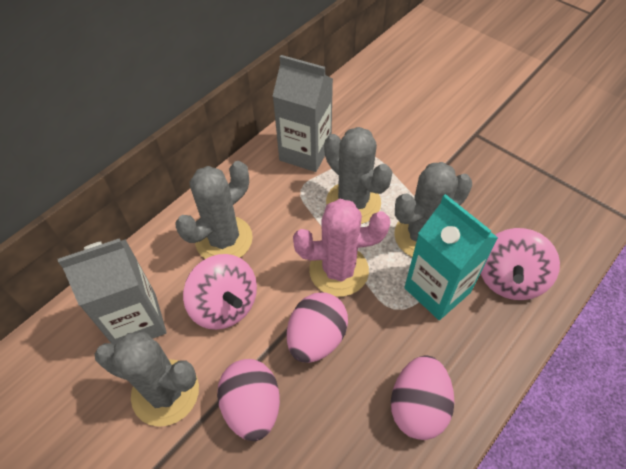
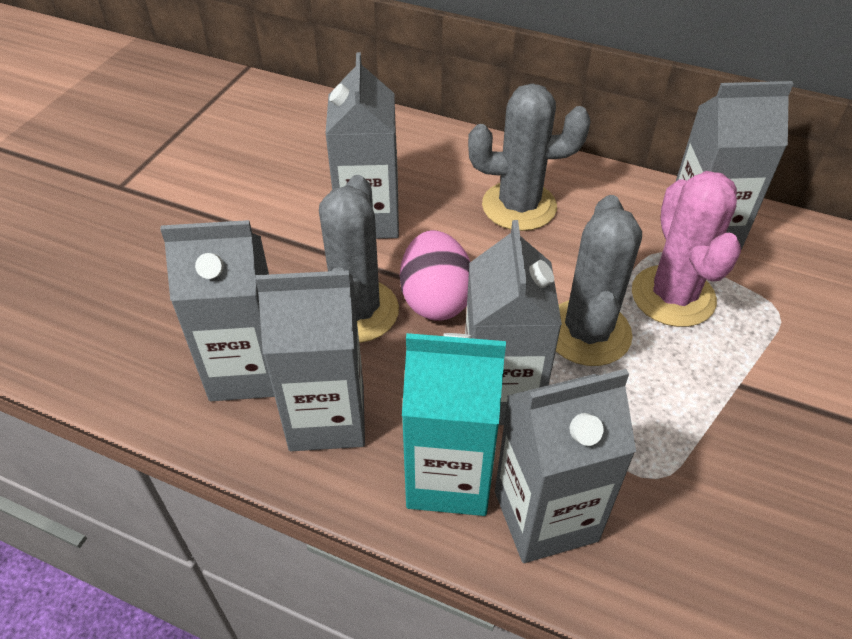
grey cactus: 4 -> 3
grey carton: 2 -> 6
pink egg: 3 -> 1
pink spinning top: 2 -> 0

